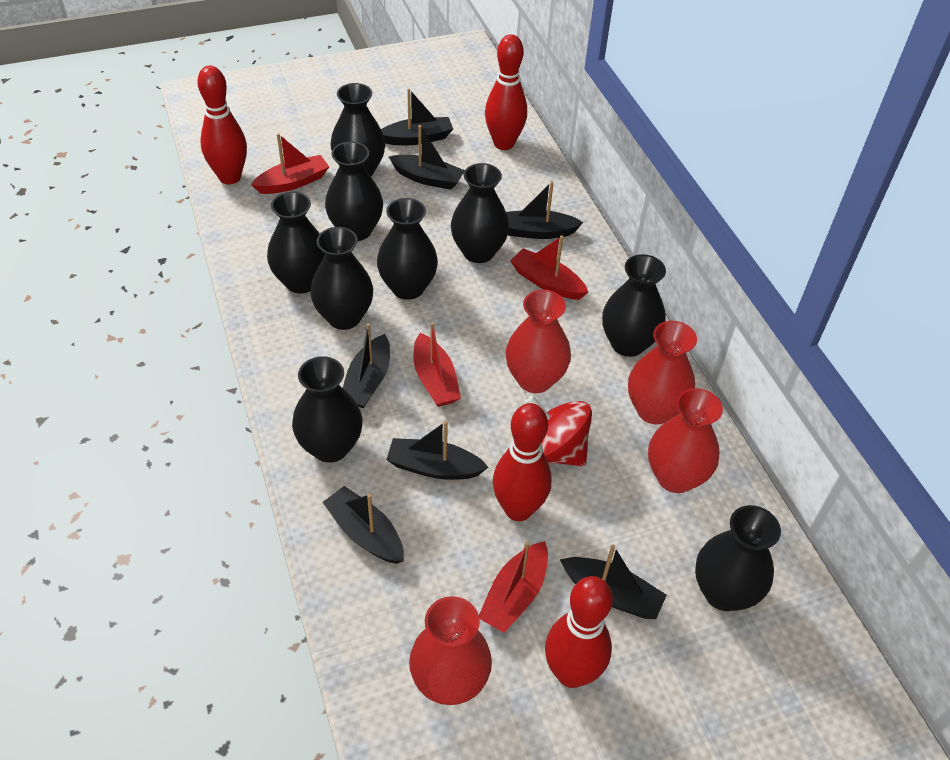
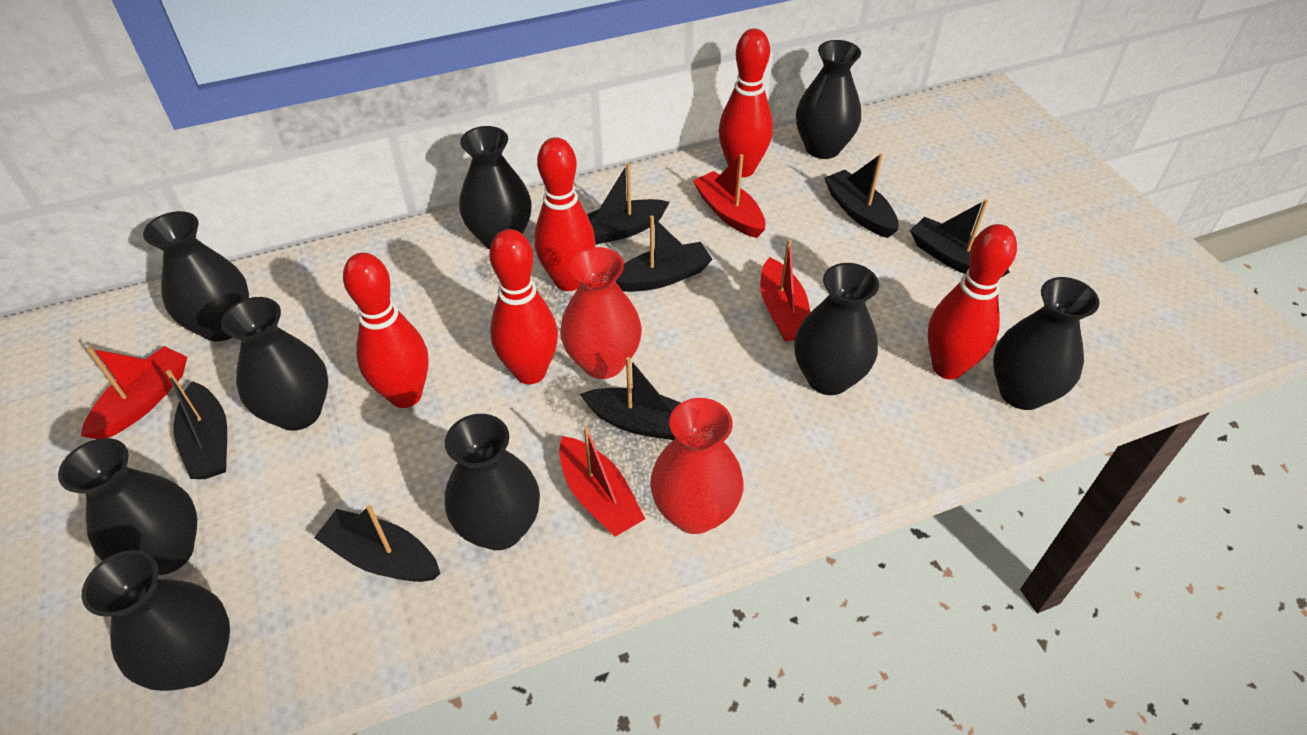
red bowling pin: 4 -> 5
red spinning top: 1 -> 0
red vase: 4 -> 2

